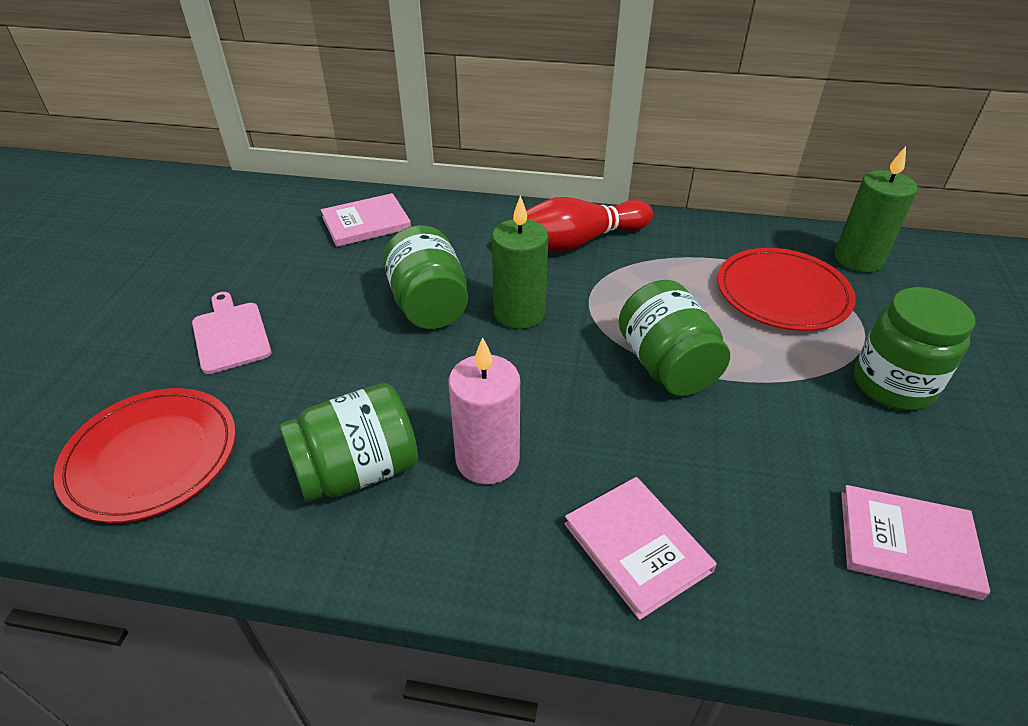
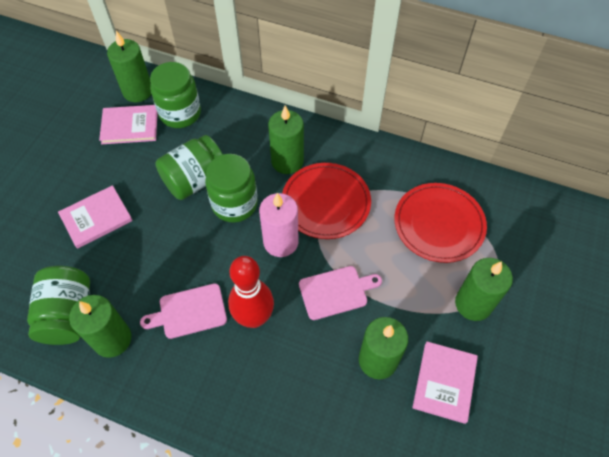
green candle: 2 -> 5
pink cutting board: 1 -> 2

